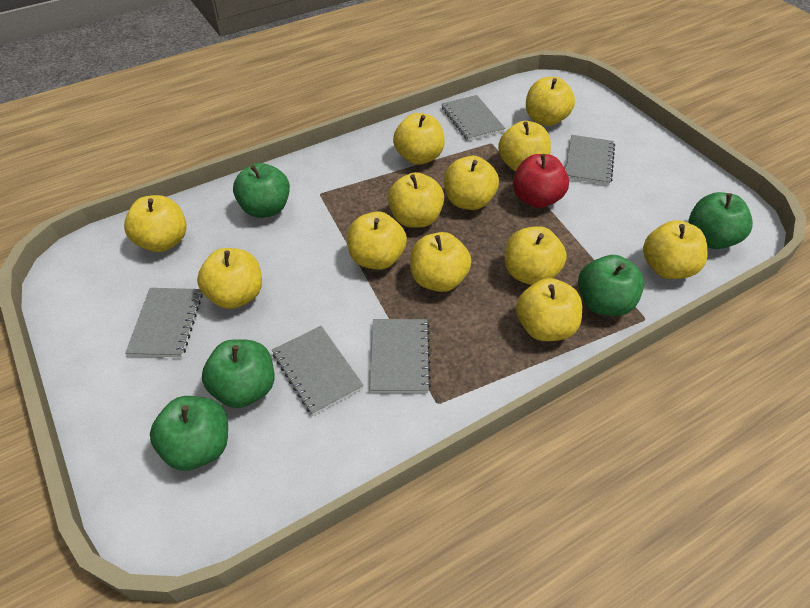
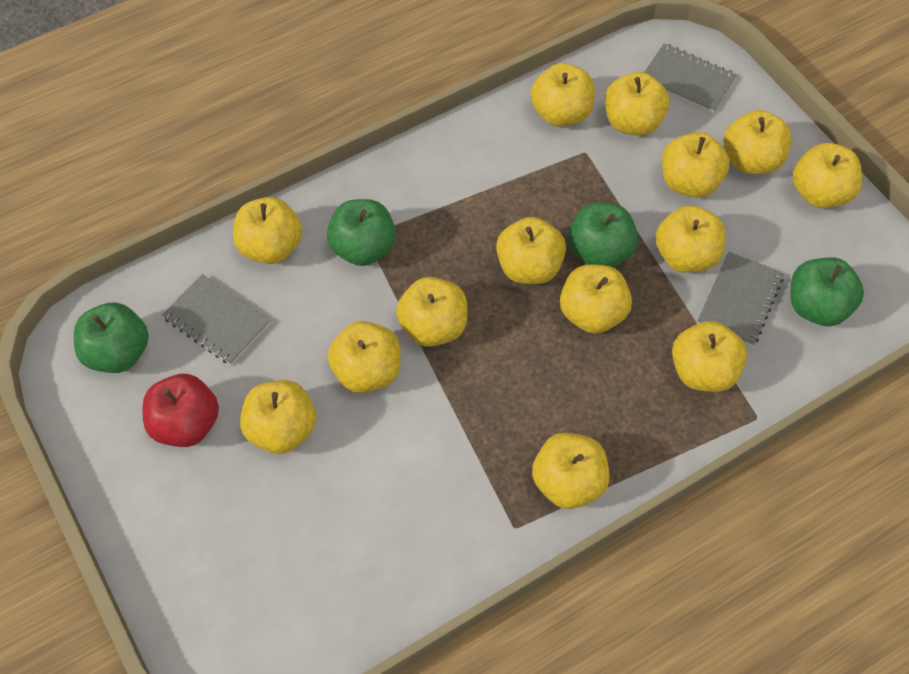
green apple: 5 -> 4
grey notebook: 5 -> 3
yellow apple: 12 -> 14

